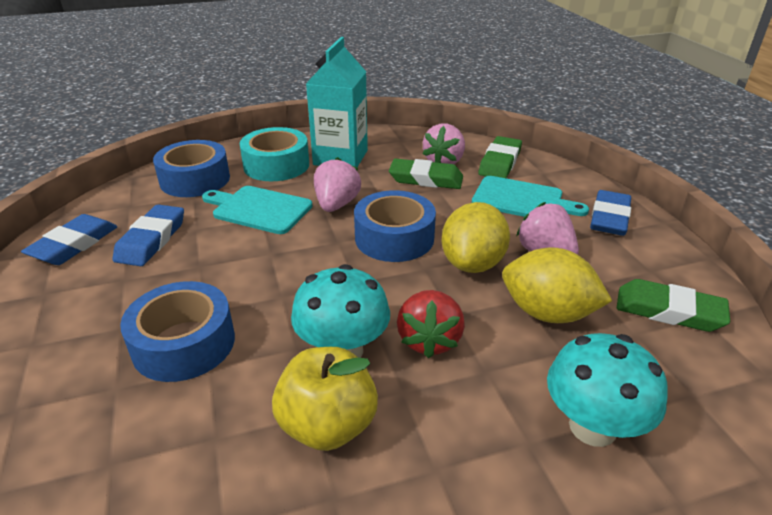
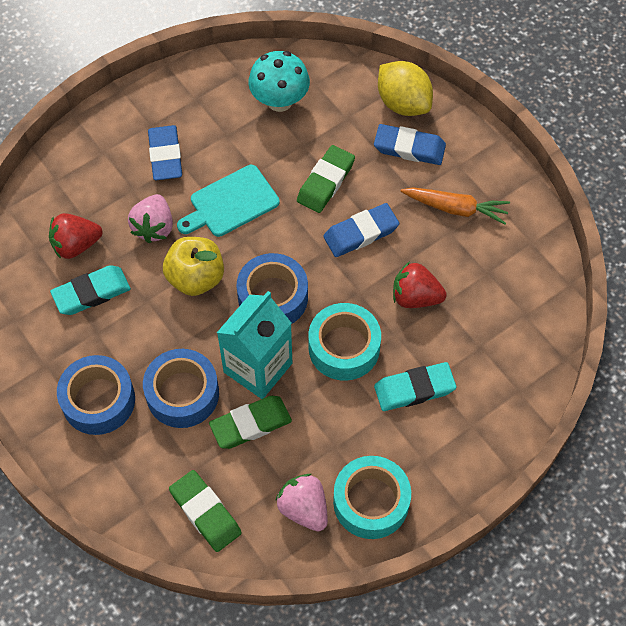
orange carrot: 0 -> 1
pink strawberry: 3 -> 2
red strawberry: 1 -> 2
turquoise cutting board: 2 -> 1
turquoise eraser: 0 -> 2
turquoise mushroom: 2 -> 1
turquoise tape: 1 -> 2
yellow lemon: 2 -> 1

